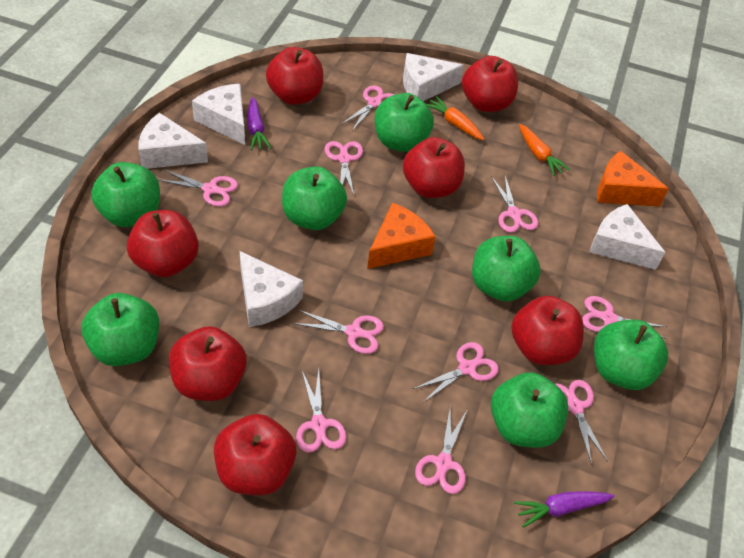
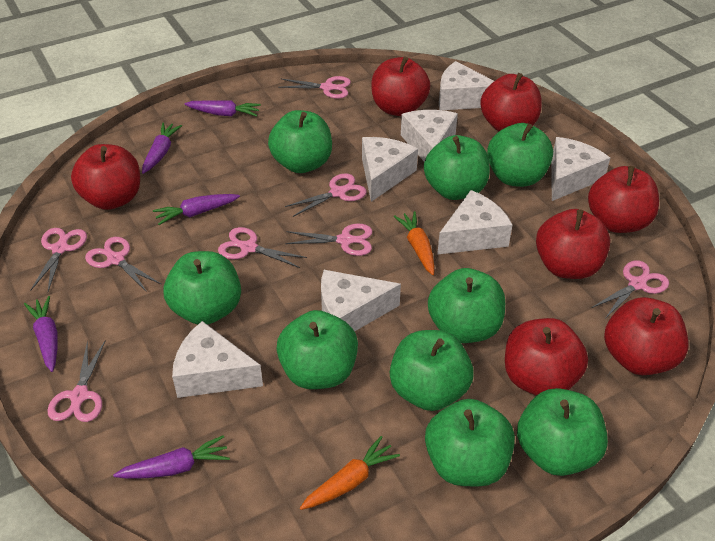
green apple: 7 -> 9
orange cheese: 2 -> 0
pink scissors: 10 -> 8
purple carrot: 2 -> 5
white cheese: 5 -> 7

